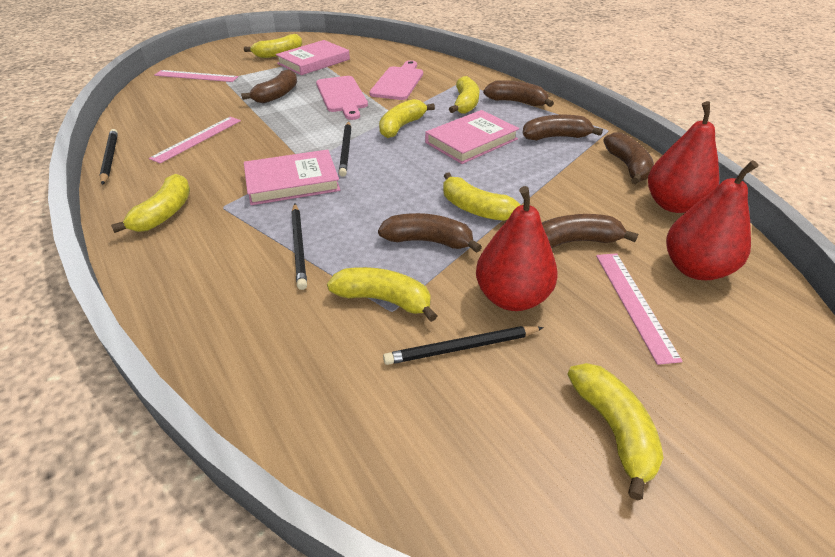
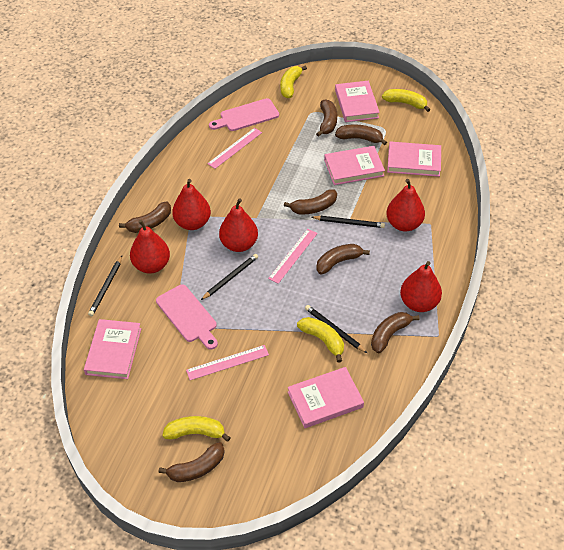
brown banana: 6 -> 7
pink book: 3 -> 5
red pear: 3 -> 5
yellow banana: 7 -> 4

